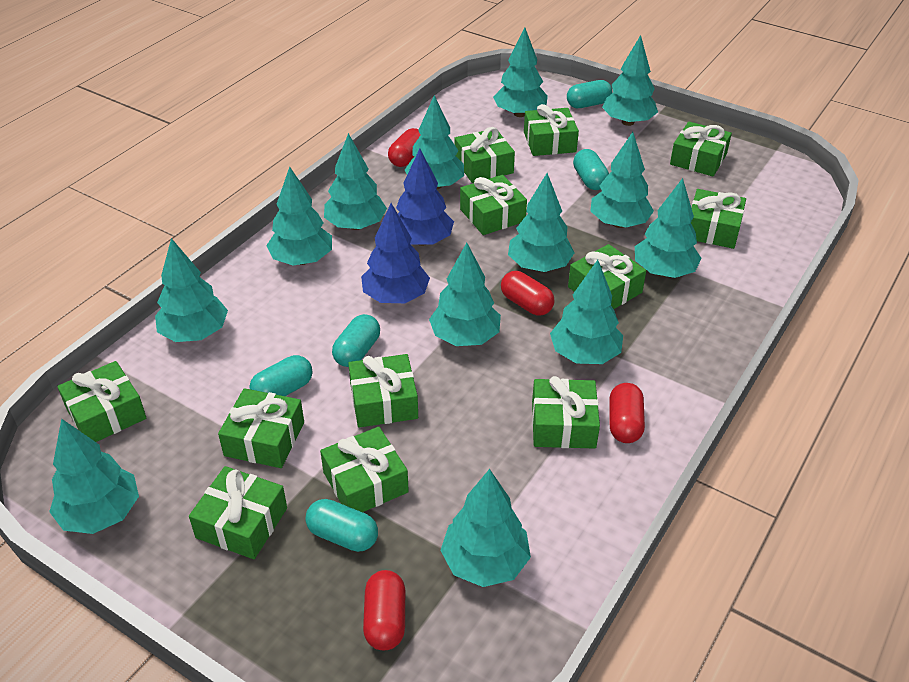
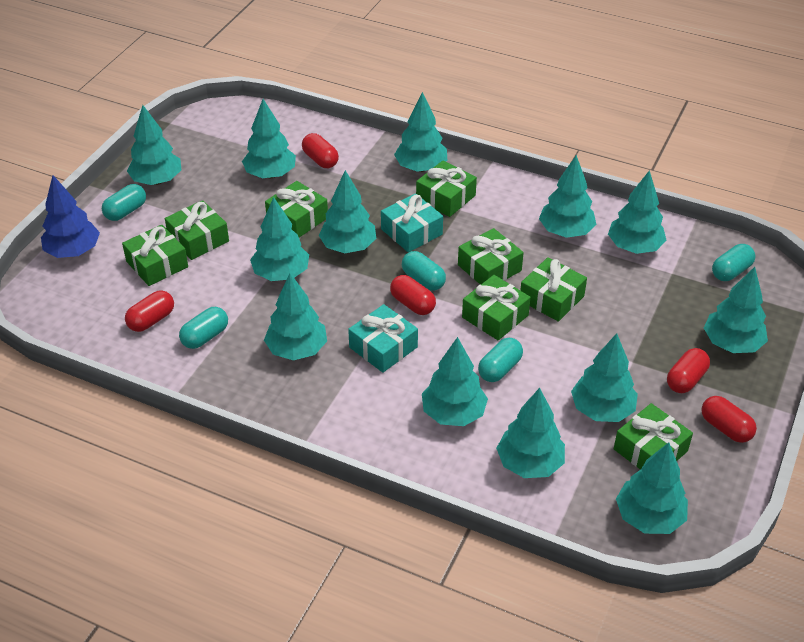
blue tree: 2 -> 1
green gift: 12 -> 8
red capsule: 4 -> 5
turquoise gift: 0 -> 2

